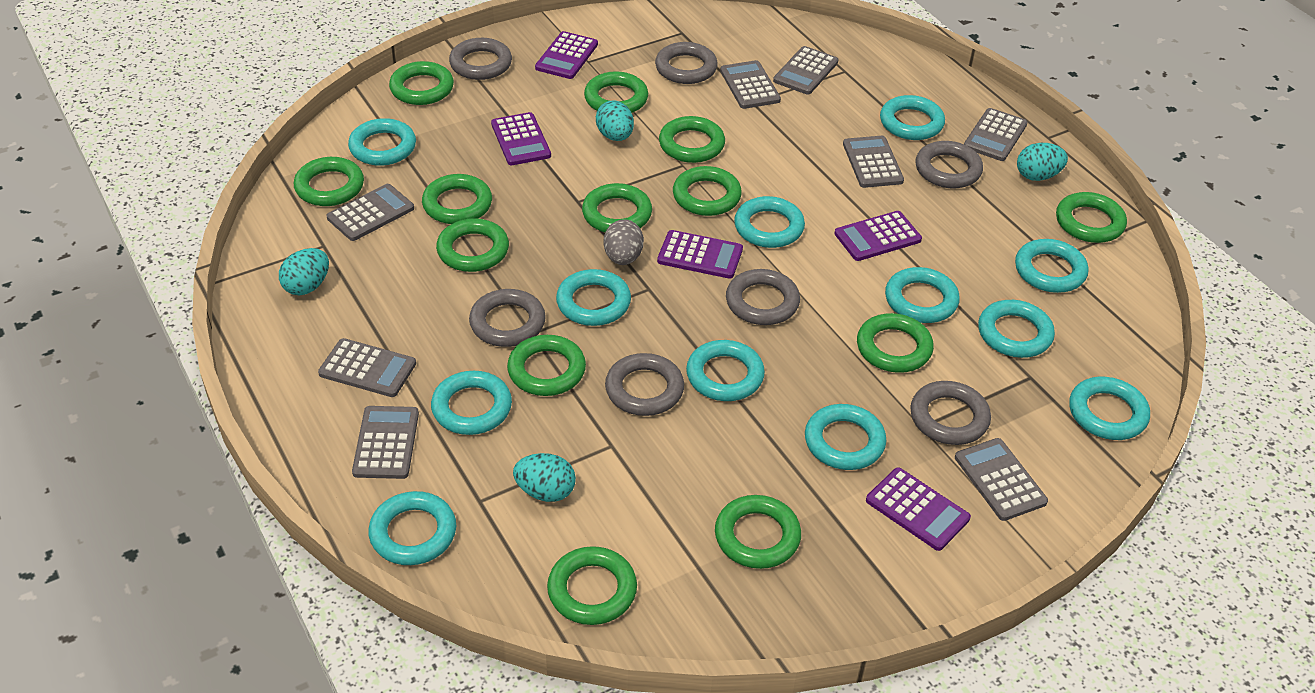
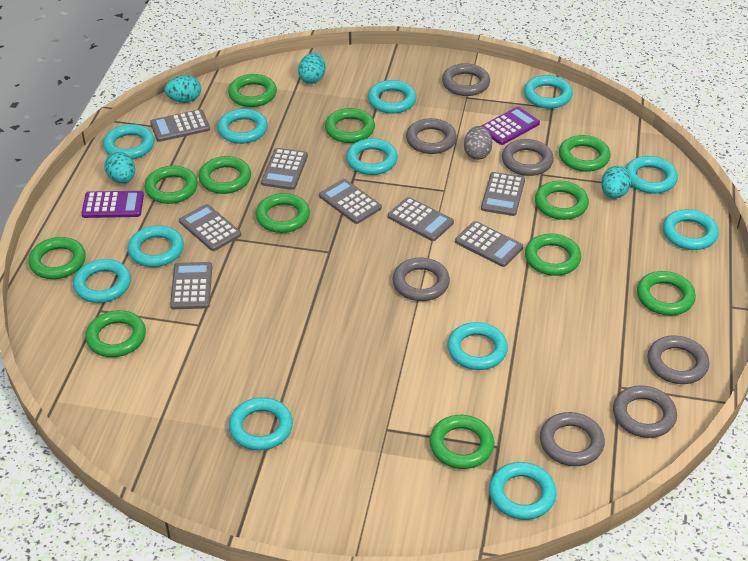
green ring: 13 -> 12
purple calculator: 5 -> 2

